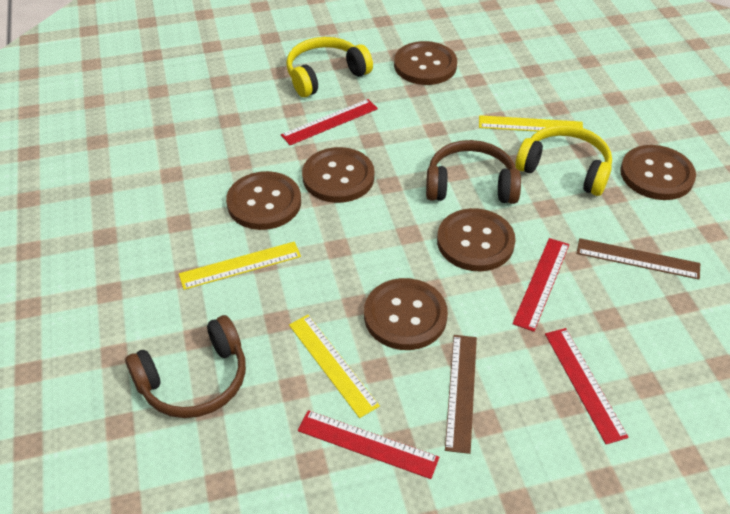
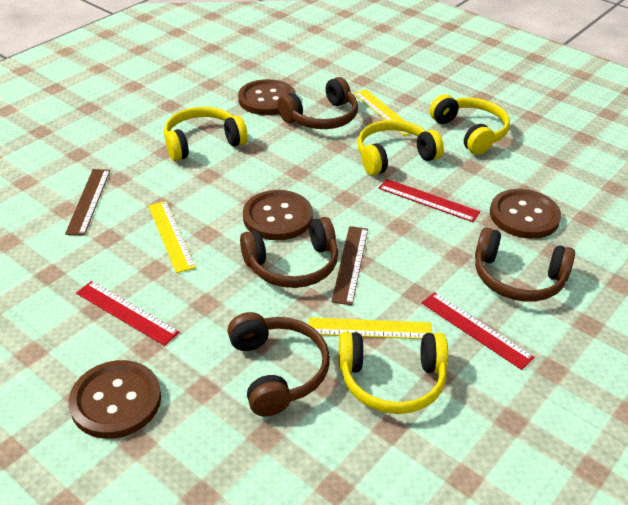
brown button: 6 -> 4
brown headphones: 2 -> 4
red ruler: 4 -> 3
yellow headphones: 2 -> 4

